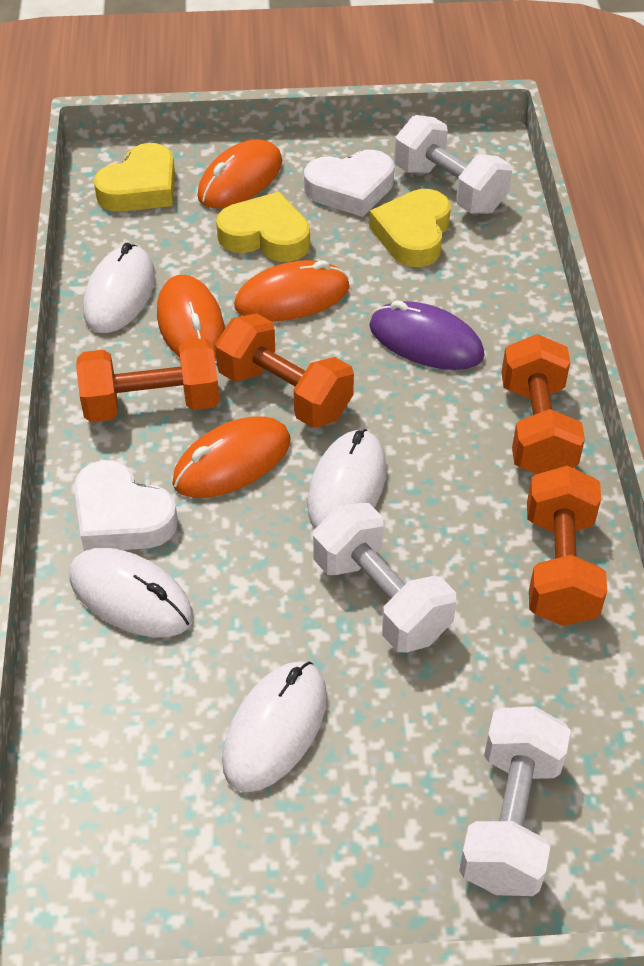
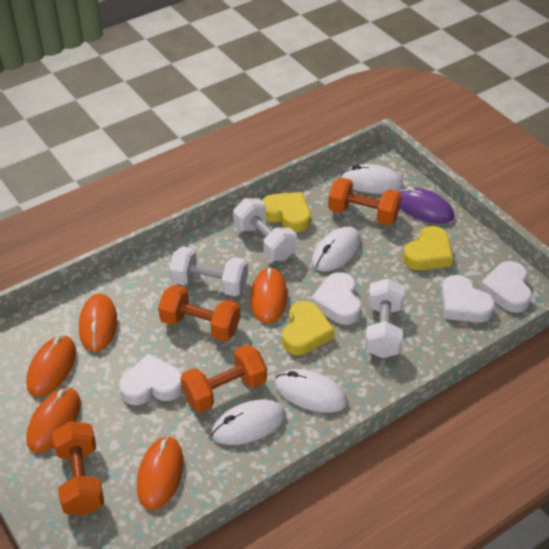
orange mouse: 4 -> 5
white heart: 2 -> 4

